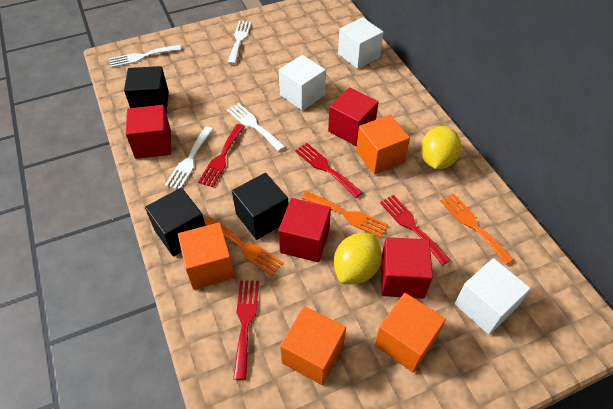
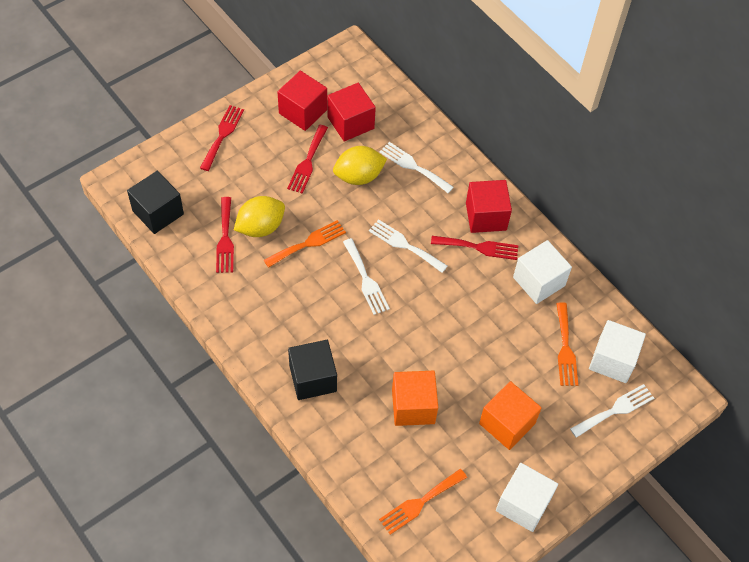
black cube: 3 -> 2
orange cube: 4 -> 2
red cube: 4 -> 3

